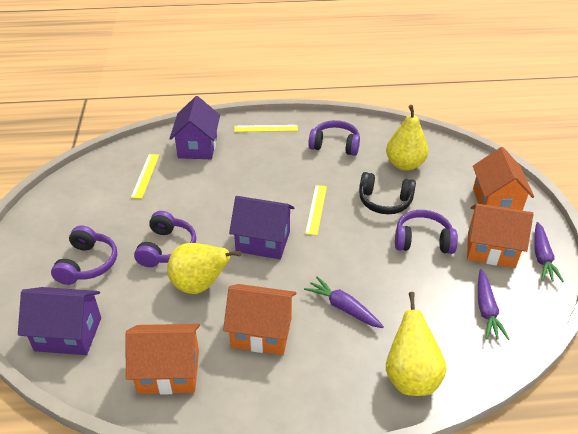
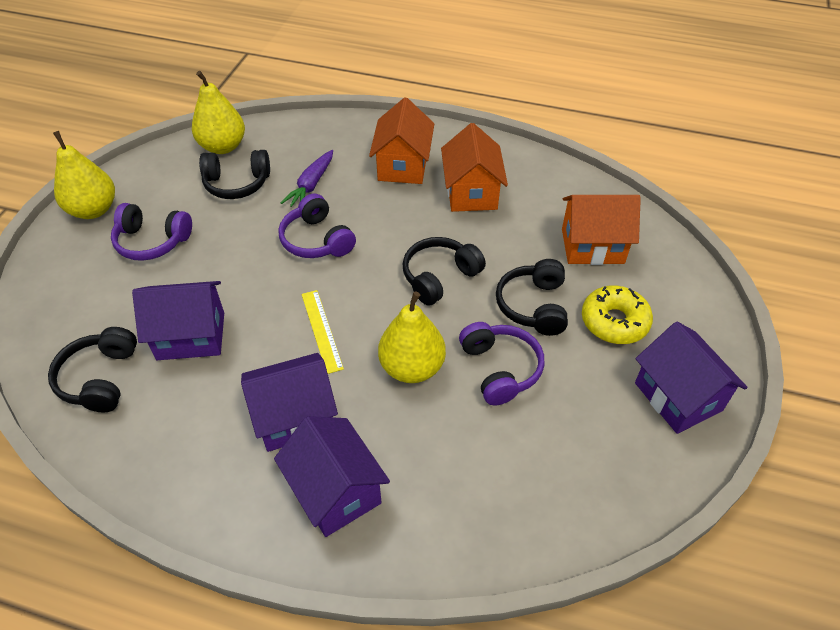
black headphones: 1 -> 4
orange house: 4 -> 3
purple carrot: 3 -> 1
purple headphones: 4 -> 3
purple house: 3 -> 4
yellow donut: 0 -> 1
yellow ruler: 3 -> 1

